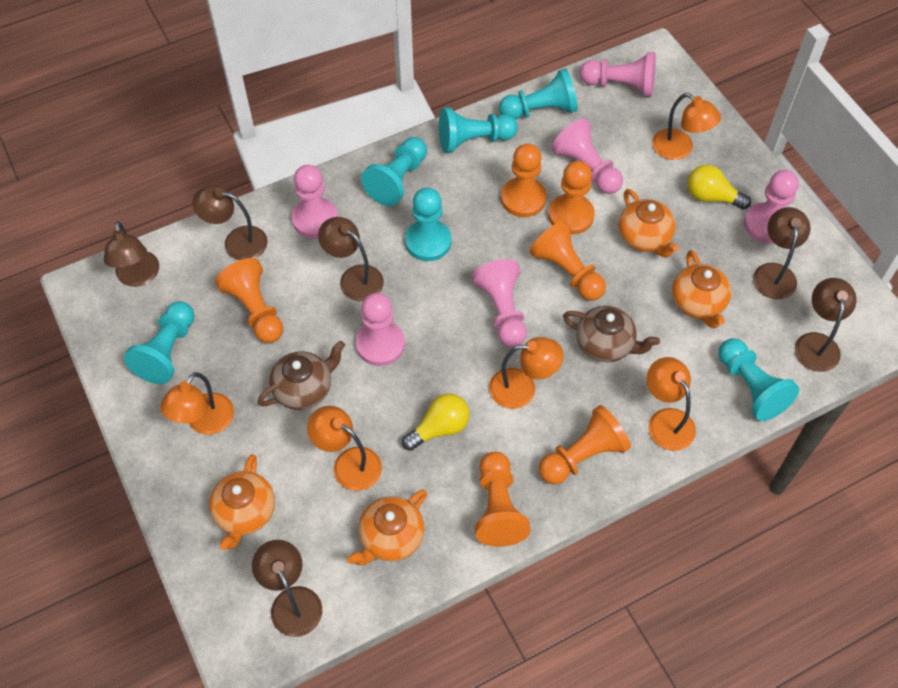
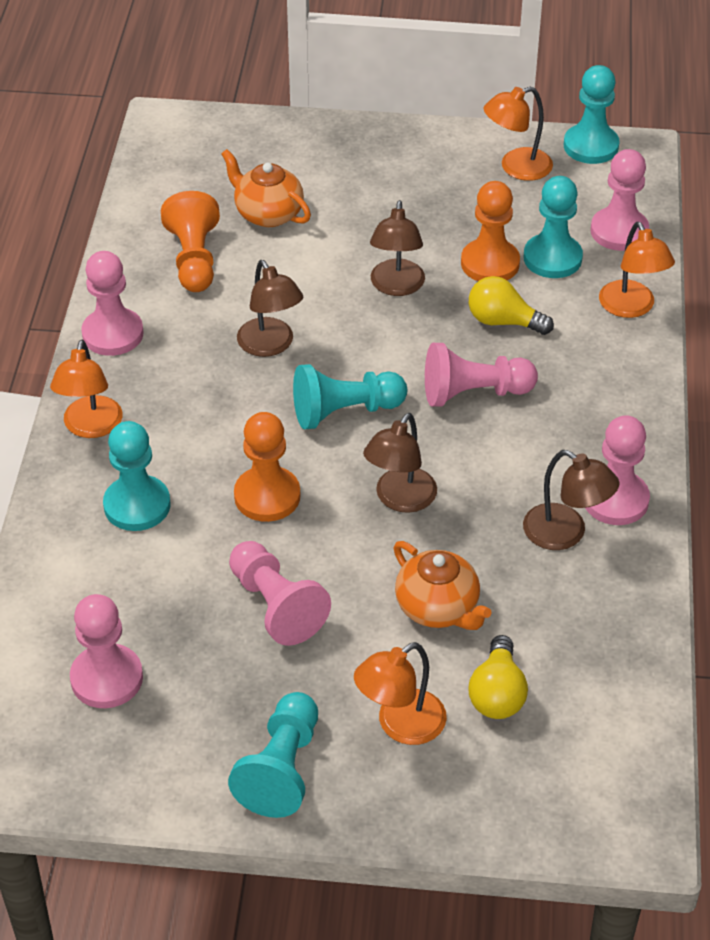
brown lamp: 6 -> 4
brown teapot: 2 -> 0
orange lamp: 5 -> 4
orange pawn: 6 -> 3
orange teapot: 4 -> 2
turquoise pawn: 6 -> 5

